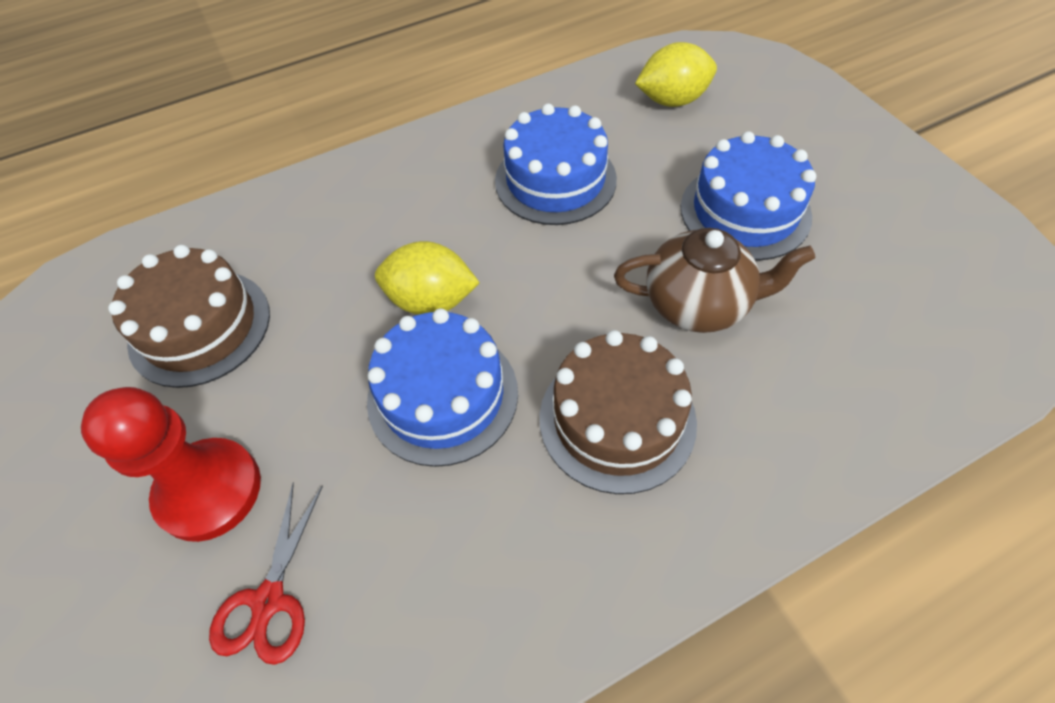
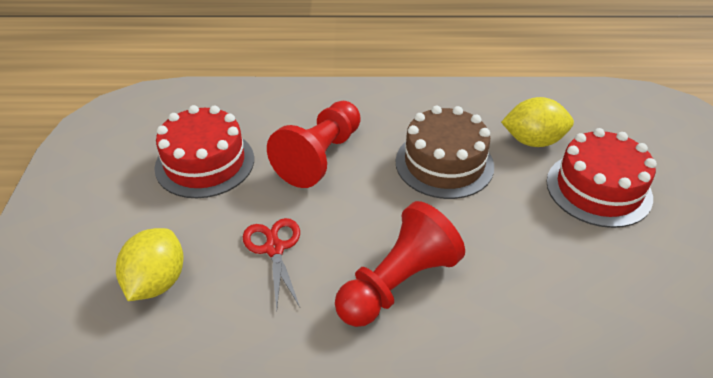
blue cake: 3 -> 0
brown cake: 2 -> 1
brown teapot: 1 -> 0
red cake: 0 -> 2
red pawn: 1 -> 2

